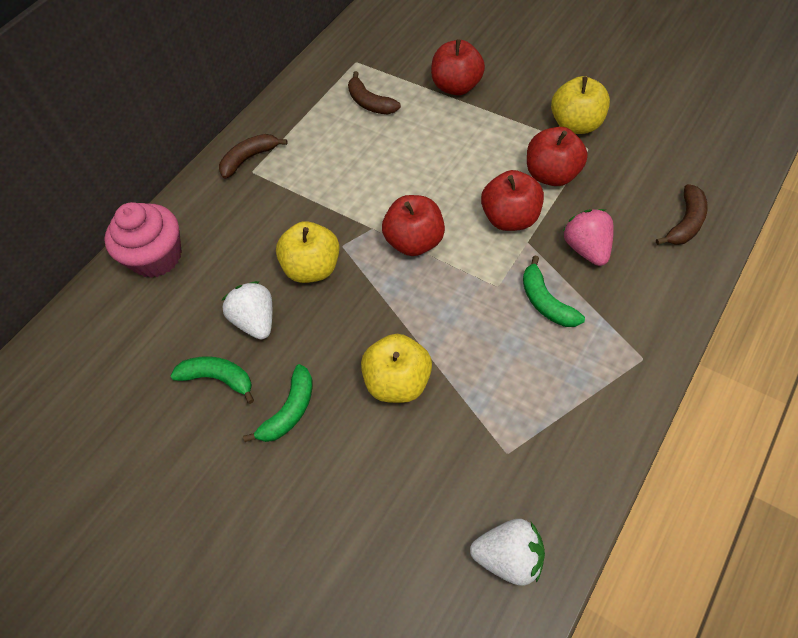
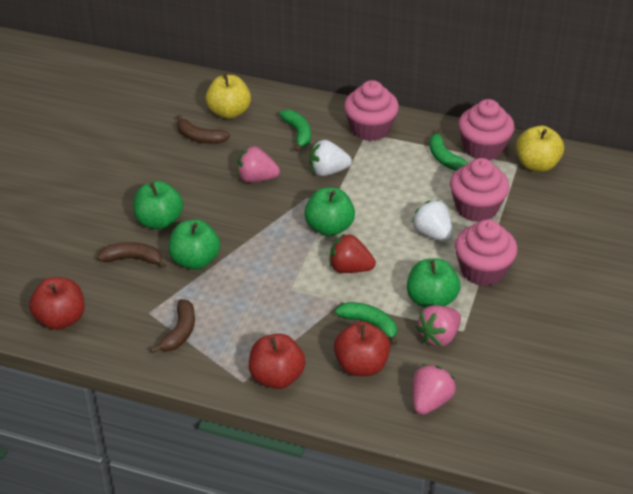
green apple: 0 -> 4
pink cupcake: 1 -> 4
pink strawberry: 1 -> 3
red apple: 4 -> 3
red strawberry: 0 -> 1
yellow apple: 3 -> 2

